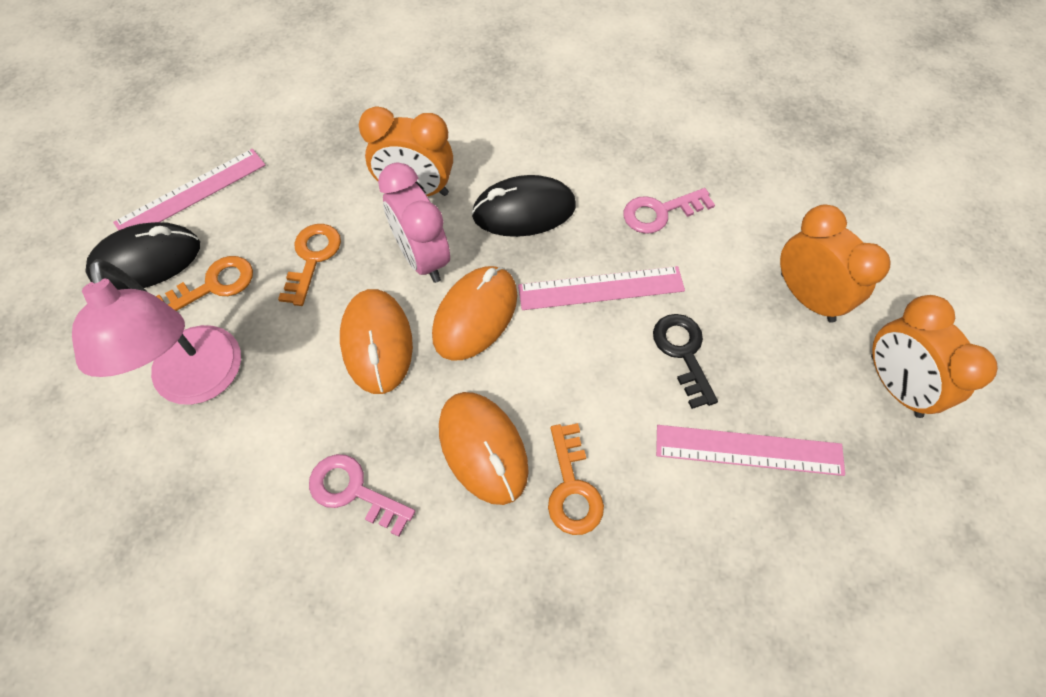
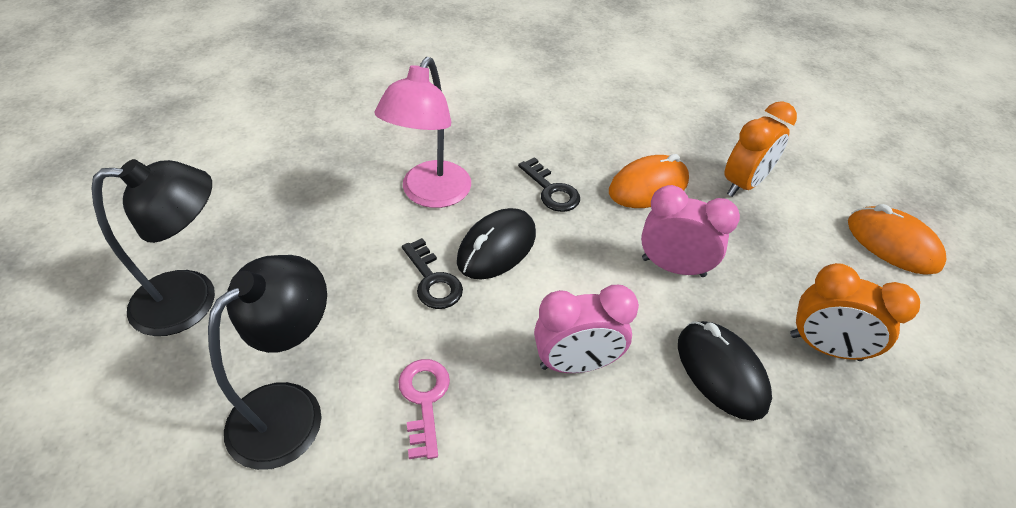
black key: 1 -> 2
black lamp: 0 -> 2
orange clock: 3 -> 2
orange key: 3 -> 0
orange mouse: 3 -> 2
pink clock: 1 -> 2
pink key: 2 -> 1
pink ruler: 3 -> 0

